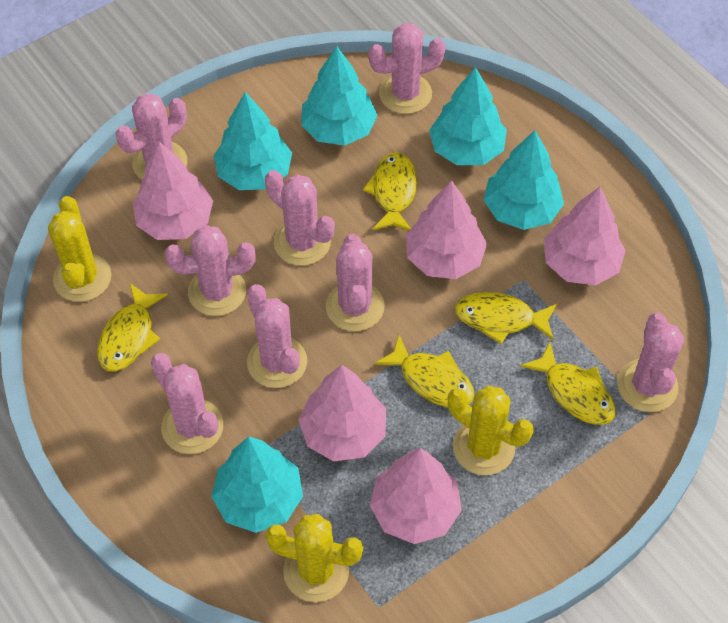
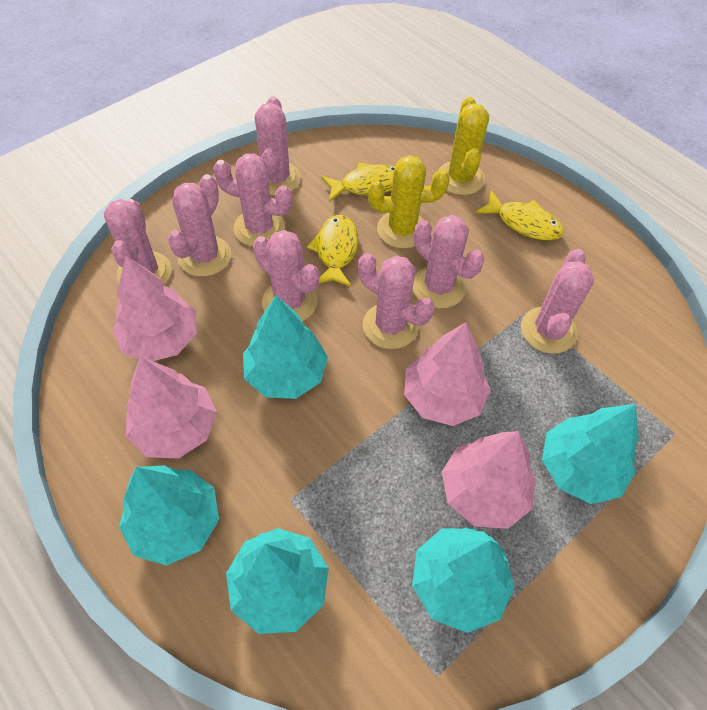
pink tree: 5 -> 4
yellow cactus: 3 -> 2
yellow fish: 5 -> 3

